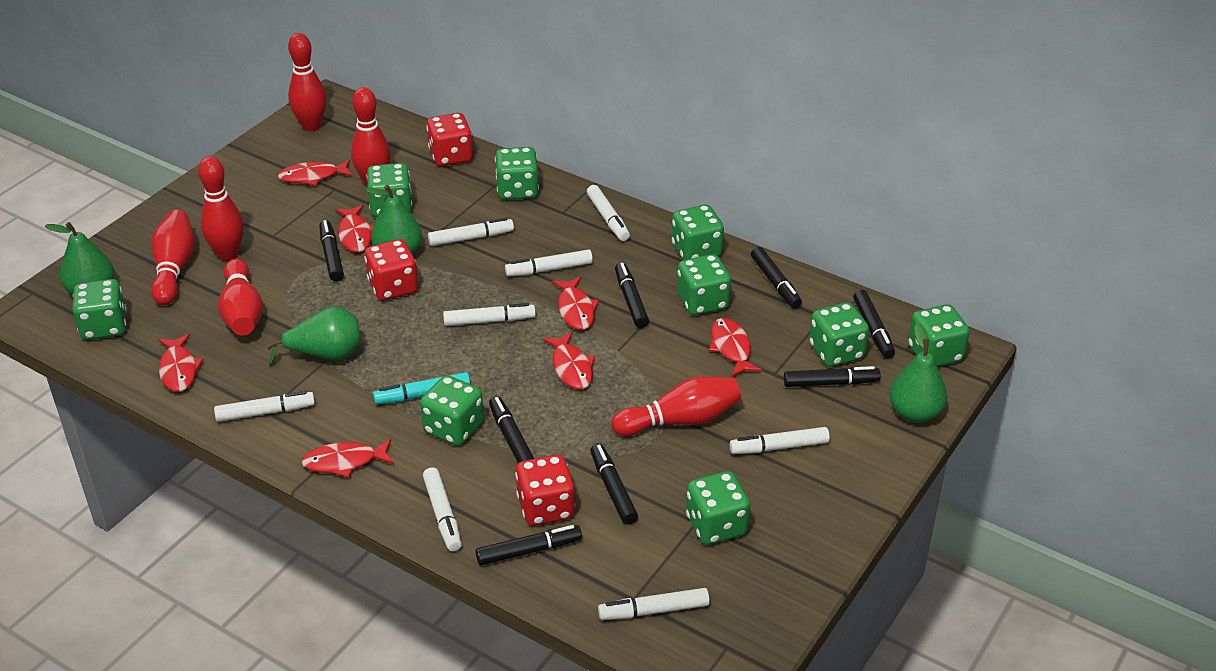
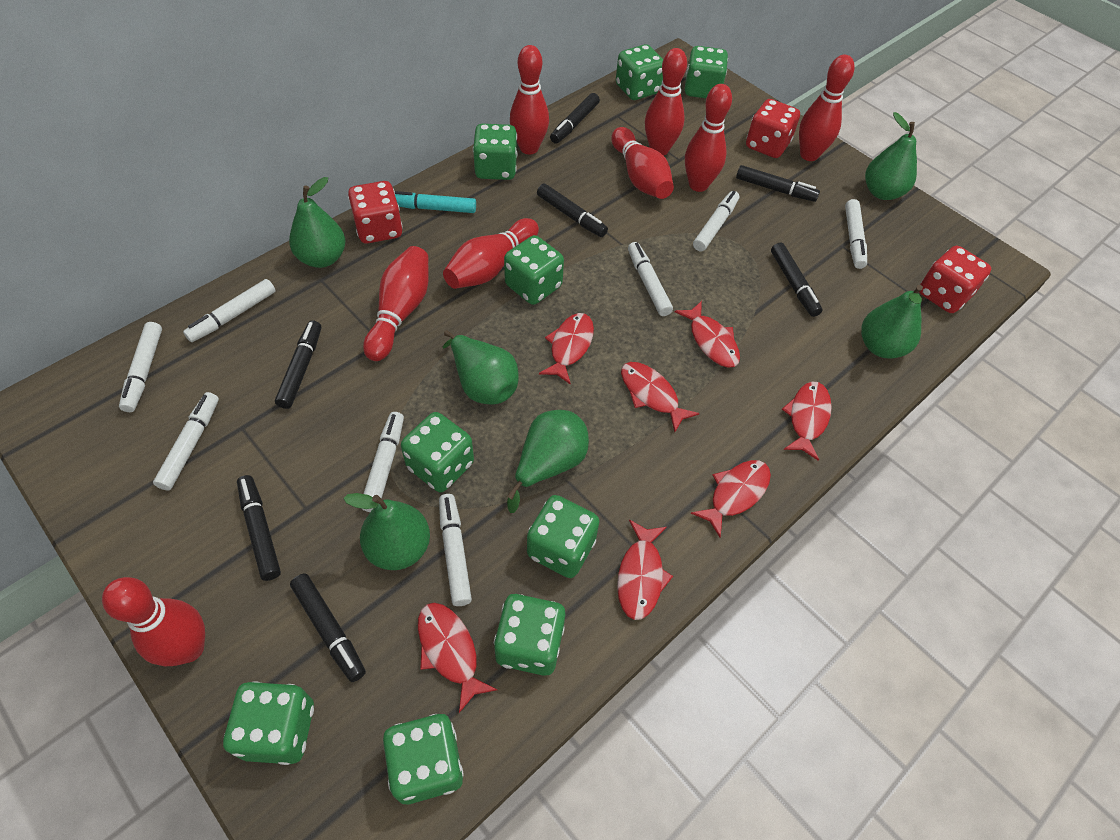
black marker: 8 -> 7
green pear: 4 -> 6
red bowling pin: 6 -> 8

